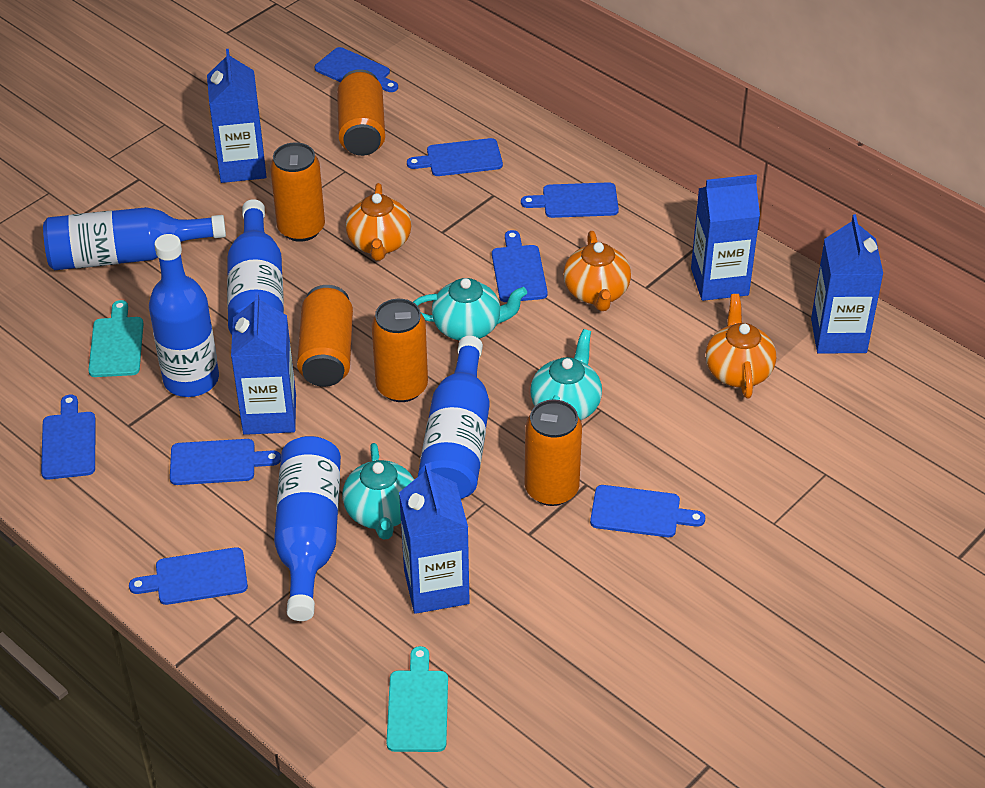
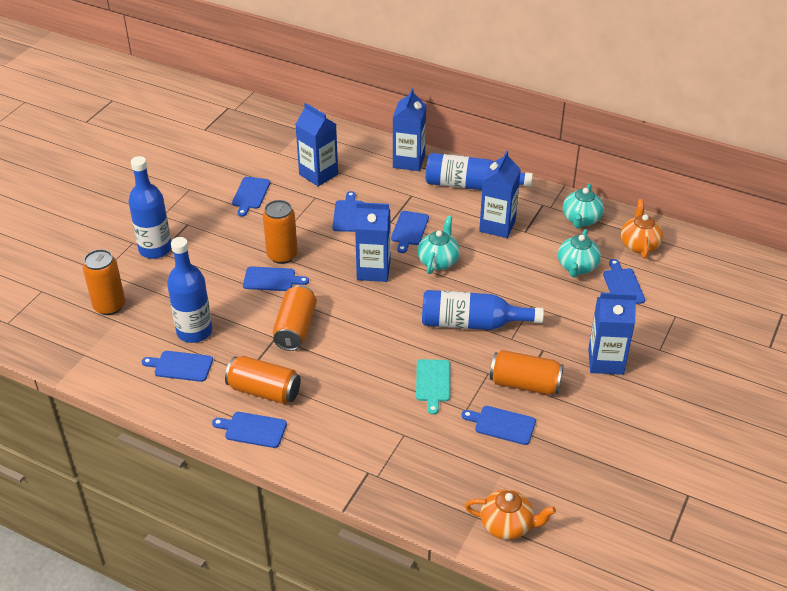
blue bottle: 5 -> 4
orange teapot: 3 -> 2
turquoise cutting board: 2 -> 1

